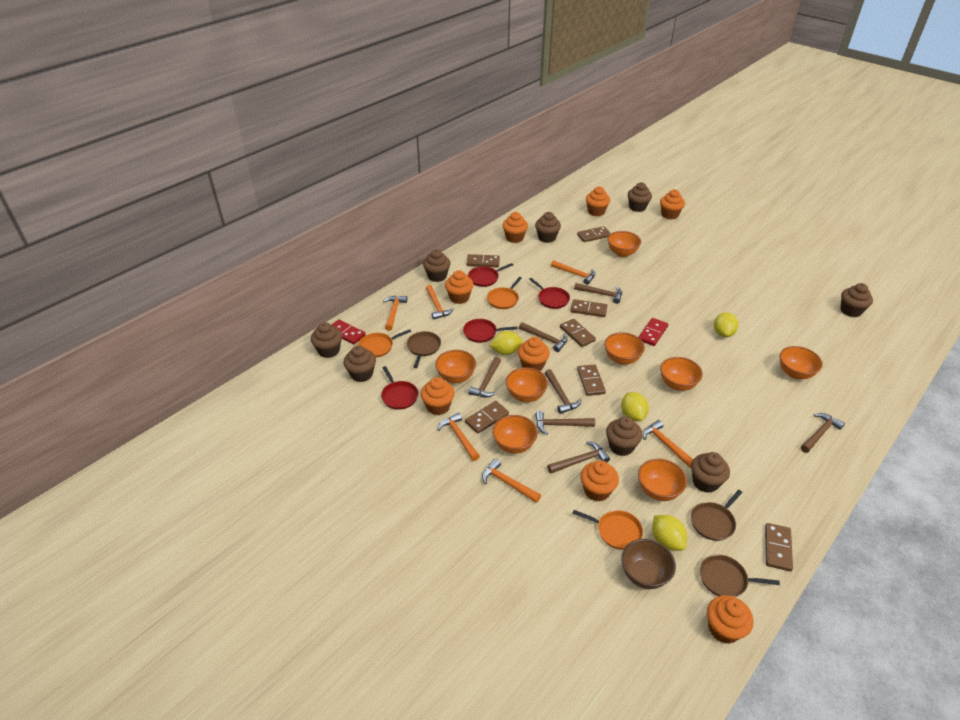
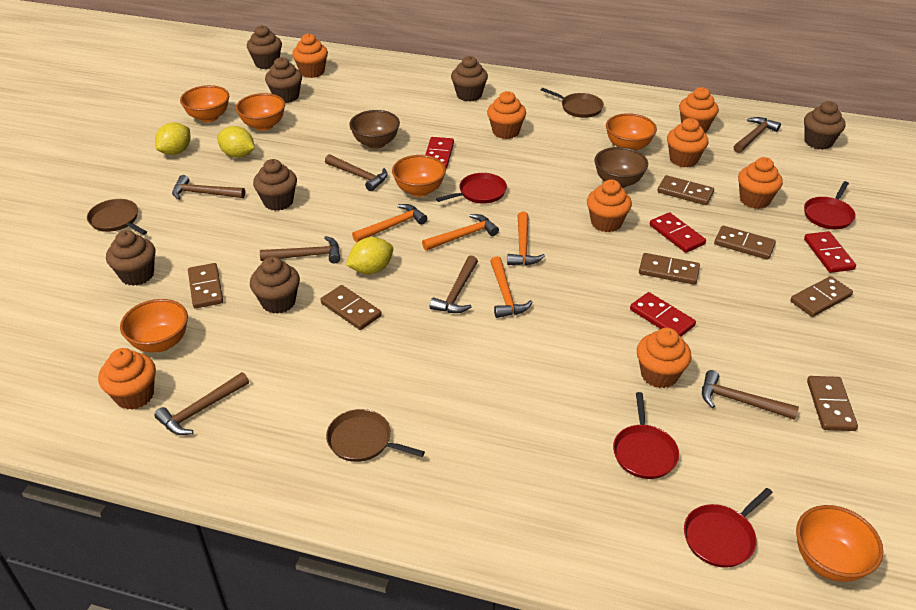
brown bowl: 1 -> 2
brown cupcake: 8 -> 7
orange bowl: 8 -> 6
orange hammer: 6 -> 4
orange pan: 3 -> 0
red domino: 2 -> 4
yellow lemon: 4 -> 3

